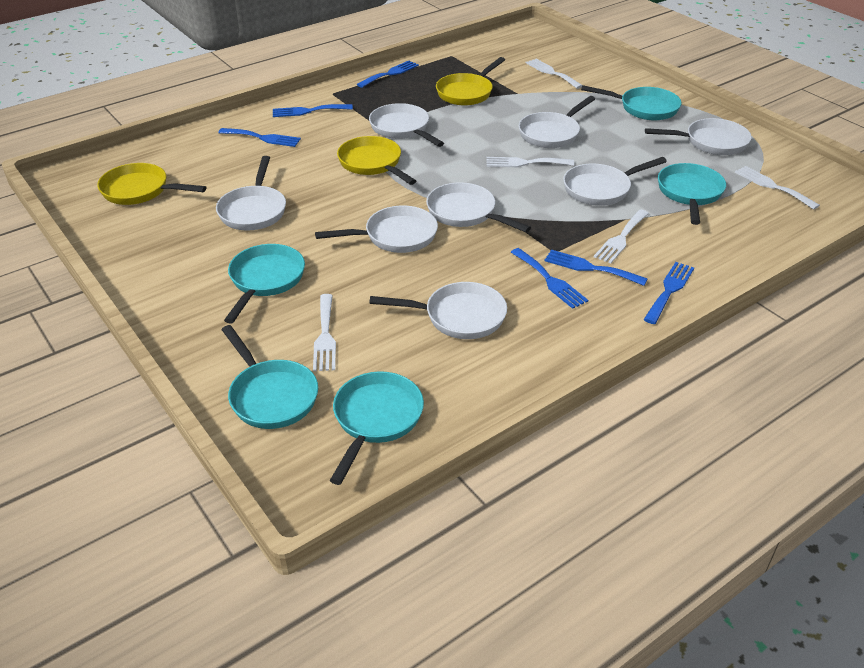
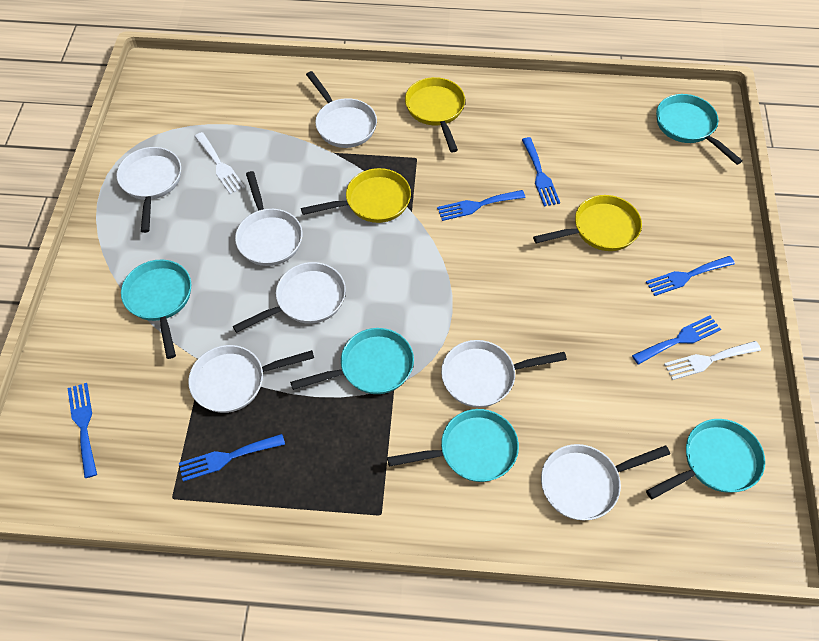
white fork: 5 -> 2
white pan: 8 -> 7

